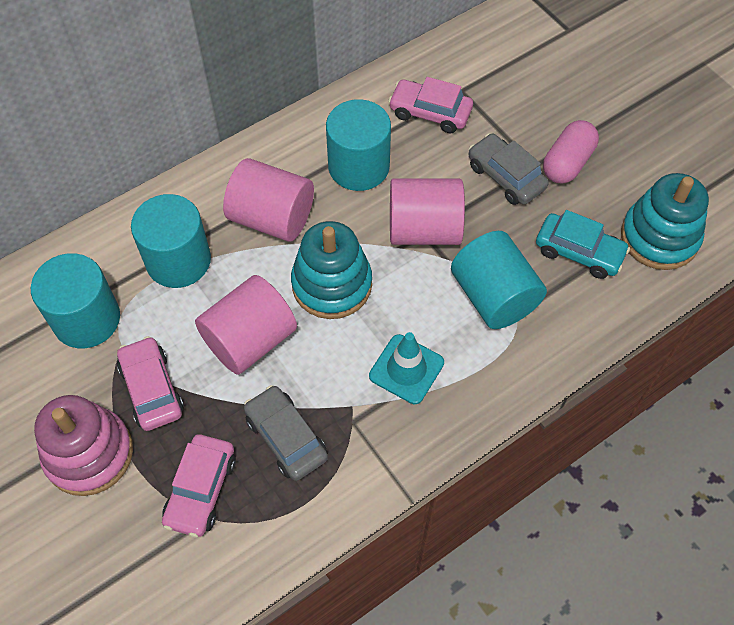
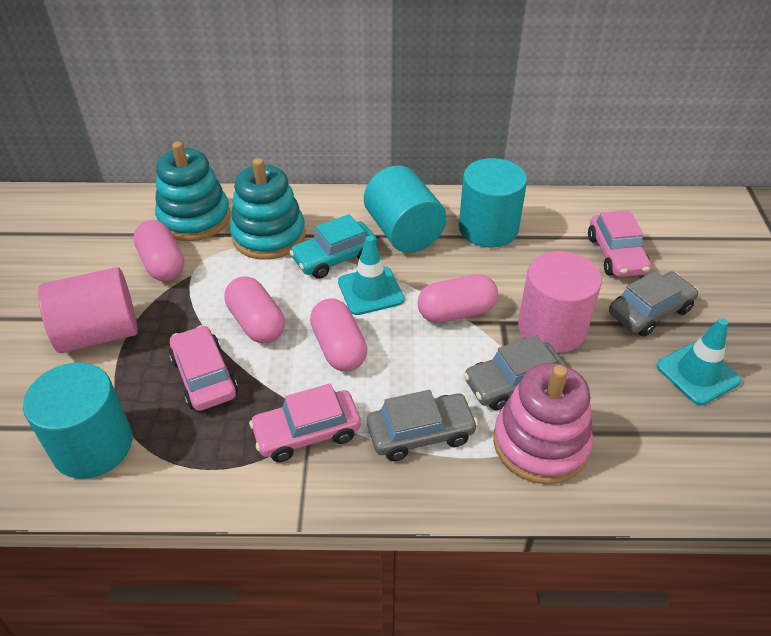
grey car: 2 -> 3
pink capsule: 1 -> 4
pink cylinder: 3 -> 2
turquoise cylinder: 4 -> 3
turquoise traffic cone: 1 -> 2

